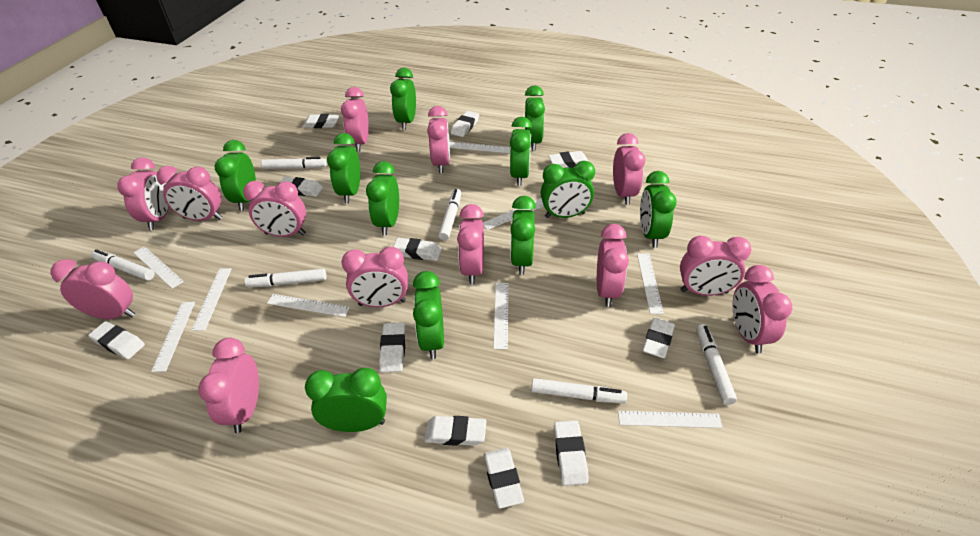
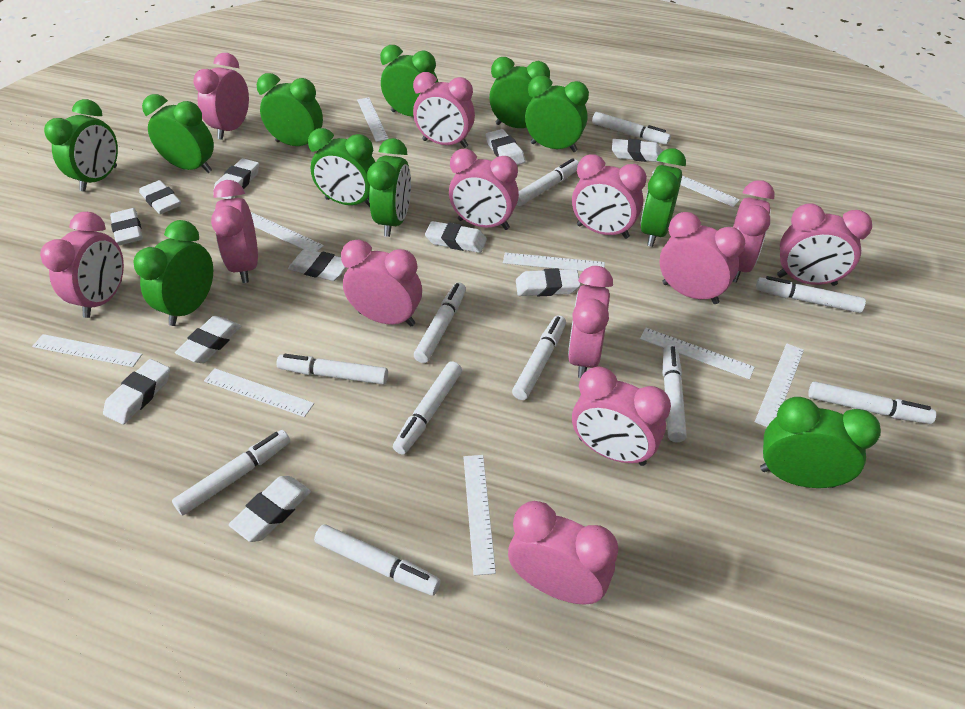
white marker: 6 -> 11

